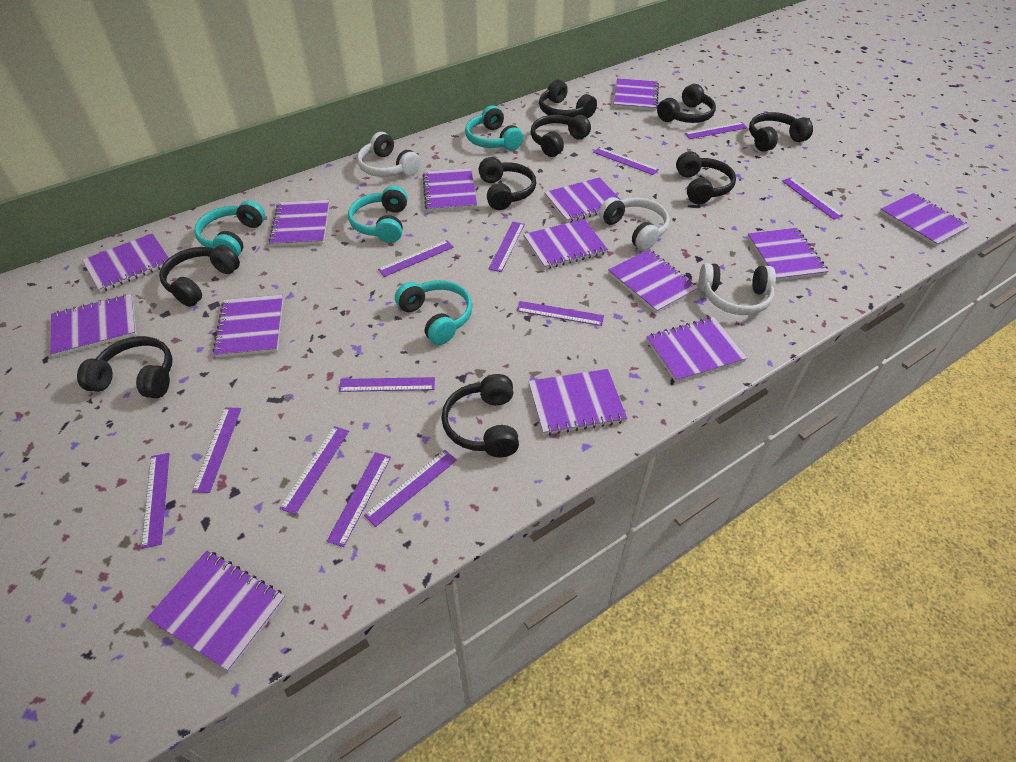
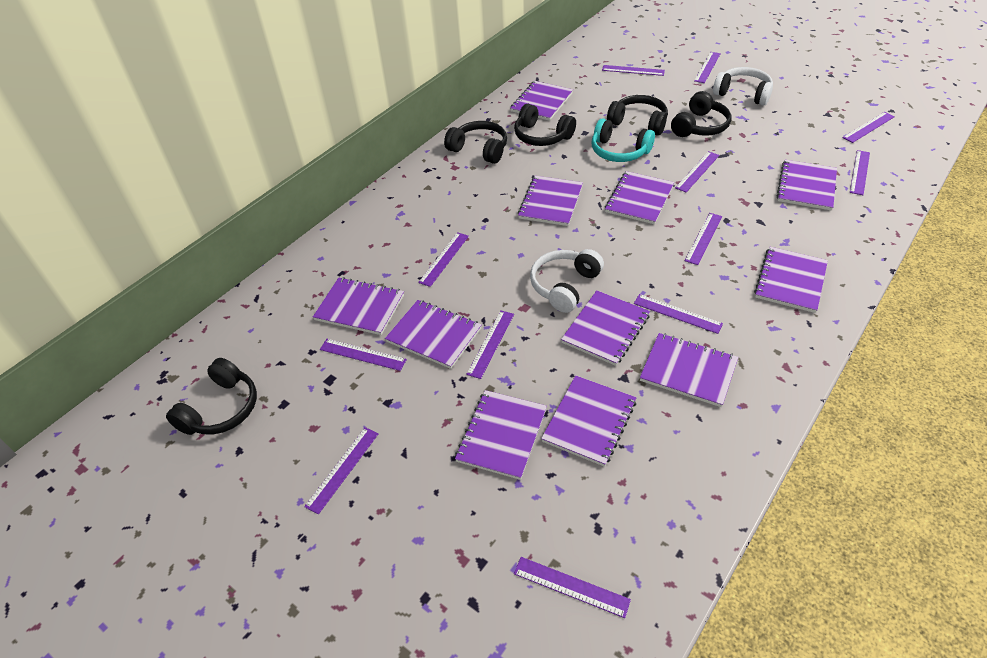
black headphones: 9 -> 5
purple notebook: 14 -> 11
turquoise headphones: 4 -> 1
white headphones: 3 -> 2

